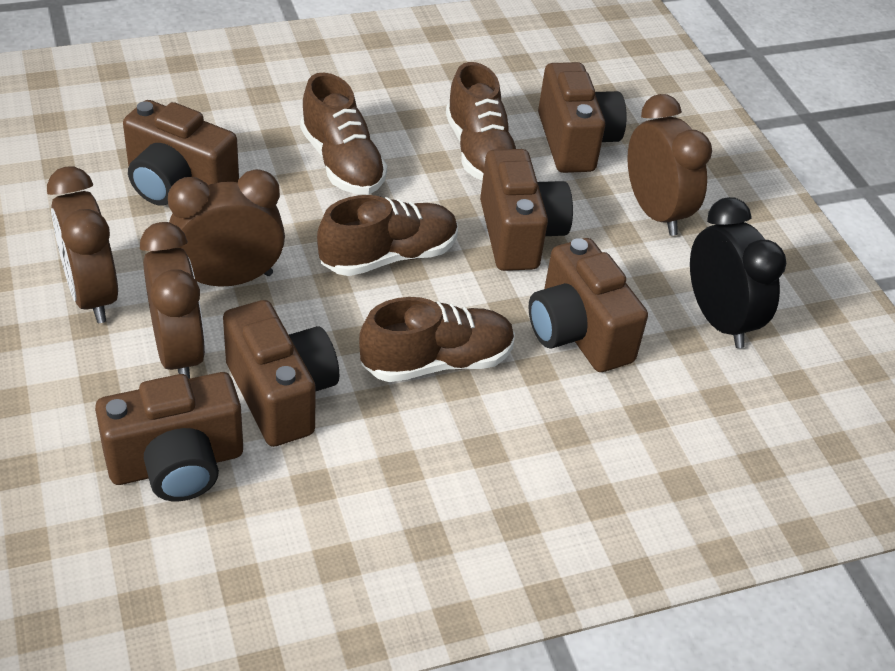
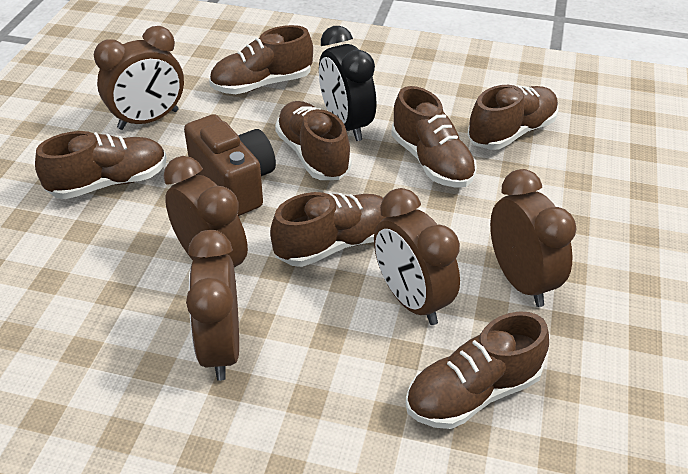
brown camera: 6 -> 1
brown clock: 4 -> 5
brown shoe: 4 -> 7

